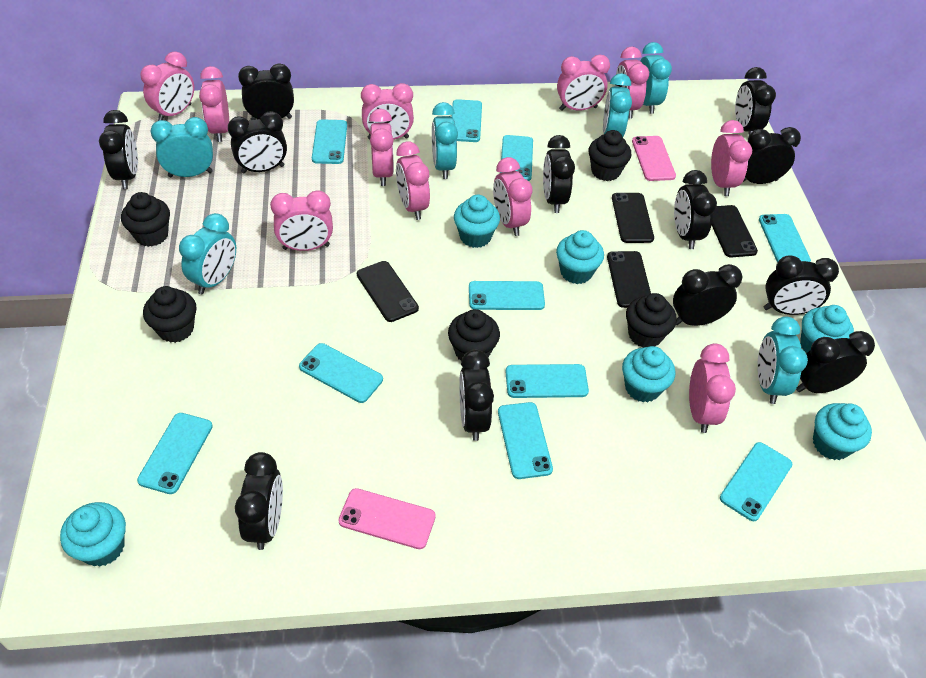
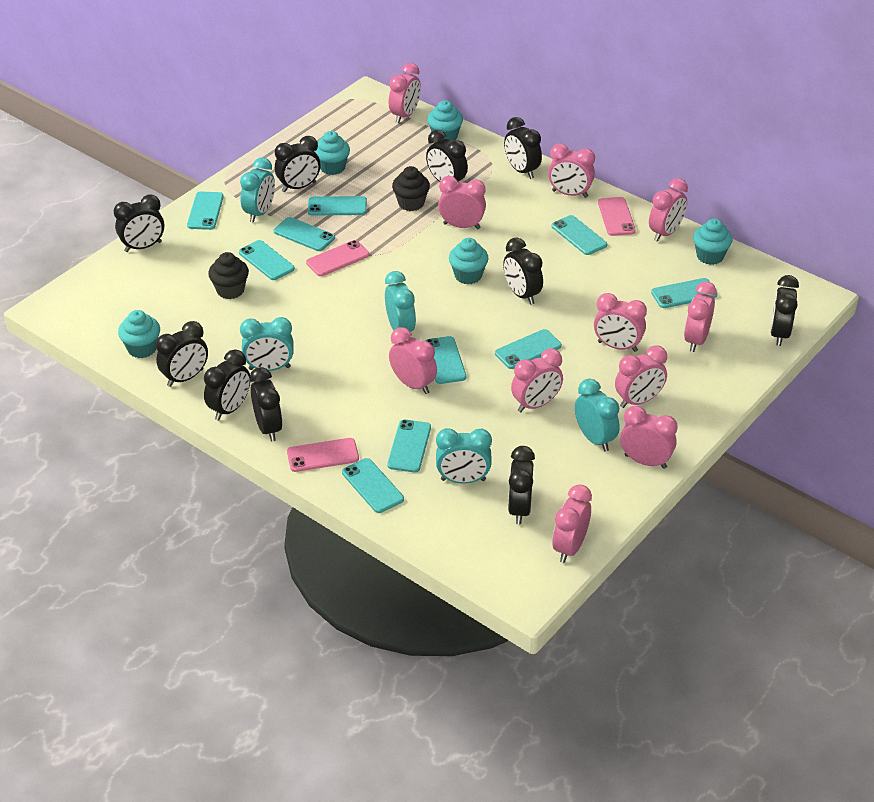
black clock: 12 -> 10
black cupcake: 5 -> 2
black phone: 4 -> 0
pink phone: 2 -> 3
turquoise clock: 6 -> 5
turquoise cupcake: 6 -> 5

